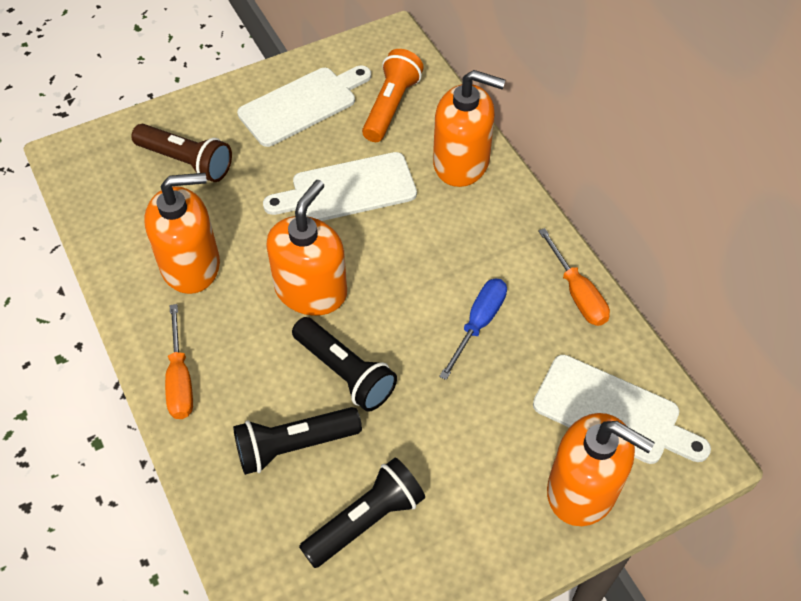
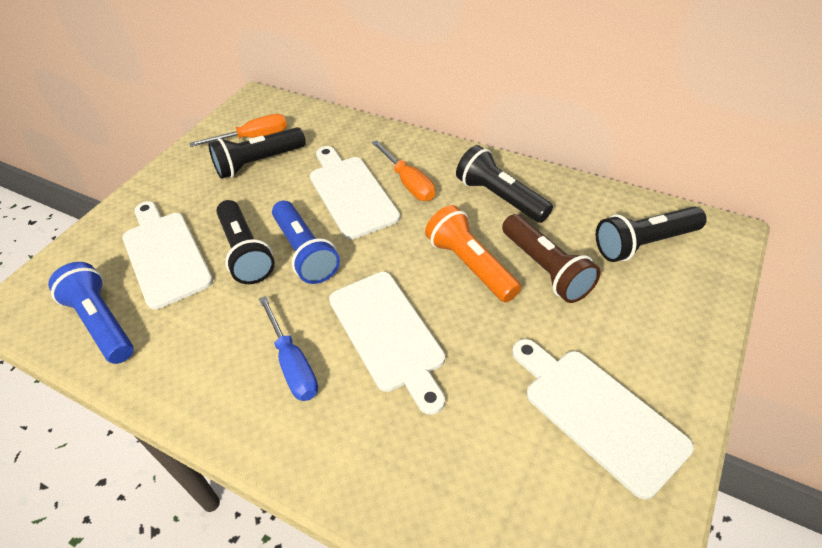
black flashlight: 3 -> 4
blue flashlight: 0 -> 2
orange soap dispenser: 4 -> 0
white cutting board: 3 -> 4

